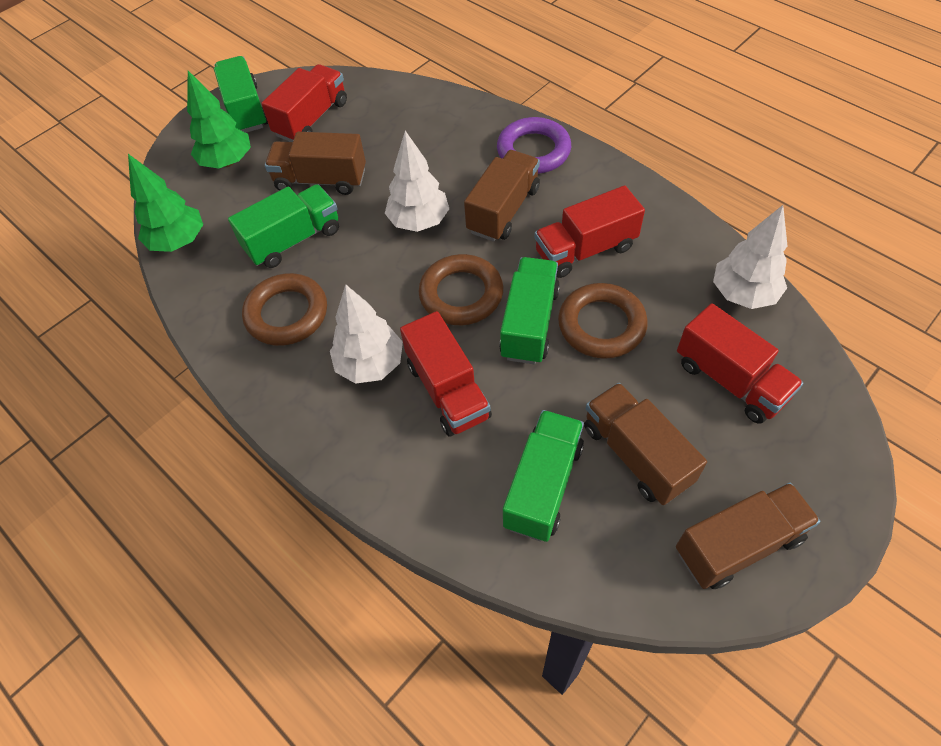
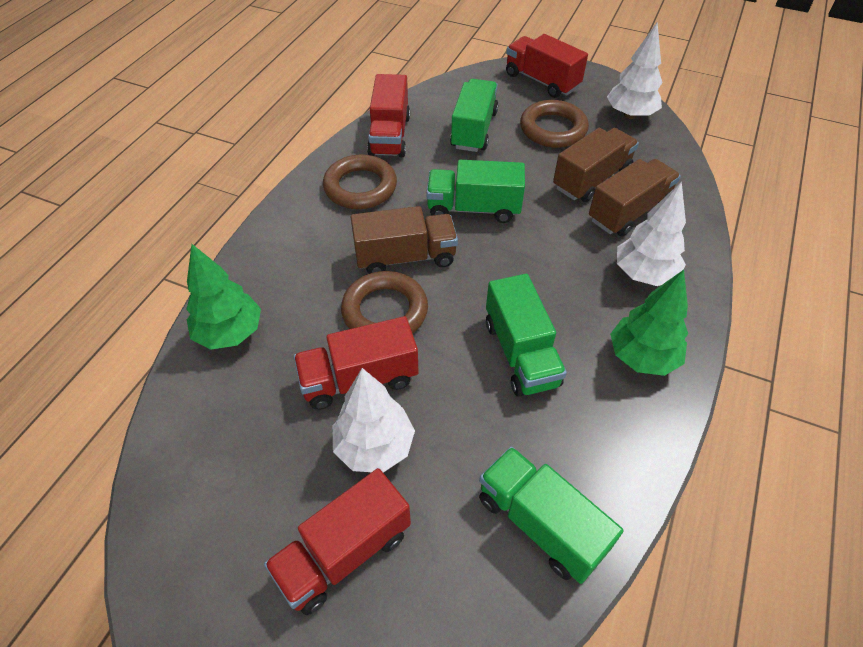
brown truck: 4 -> 3
purple ring: 1 -> 0

